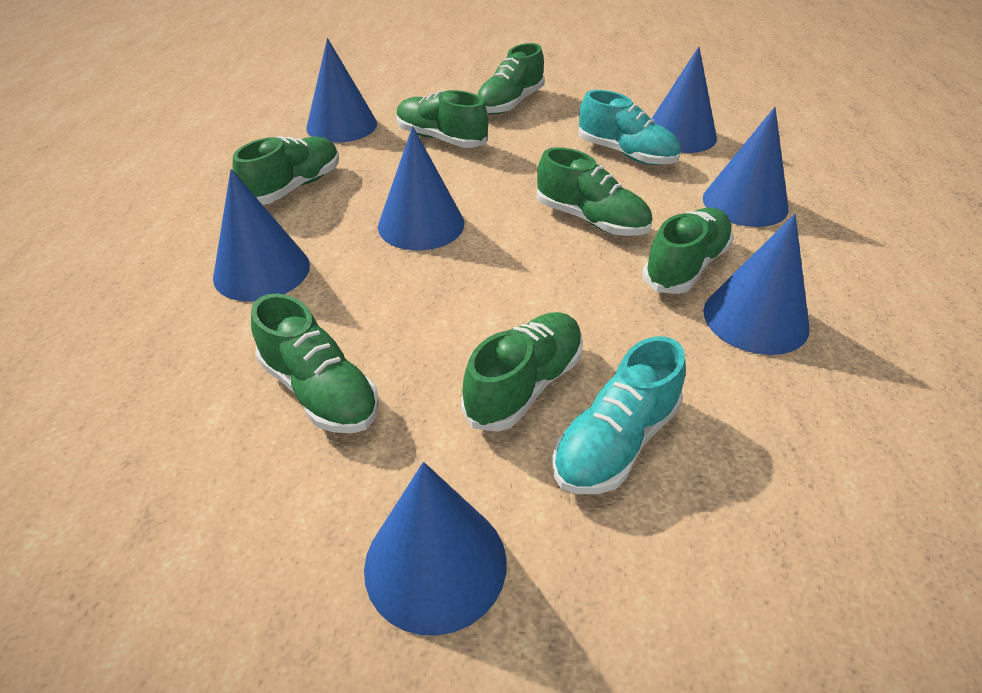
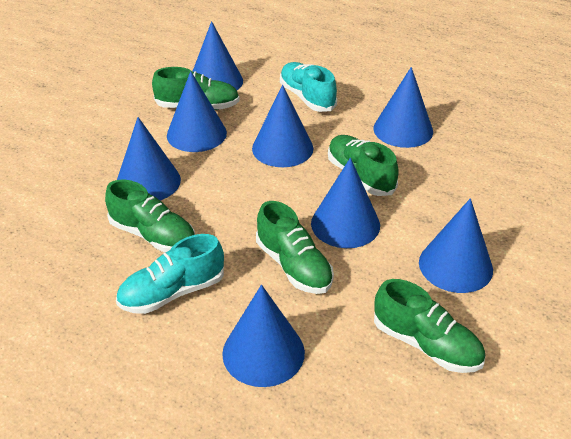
blue cone: 7 -> 8
green shoe: 7 -> 5

